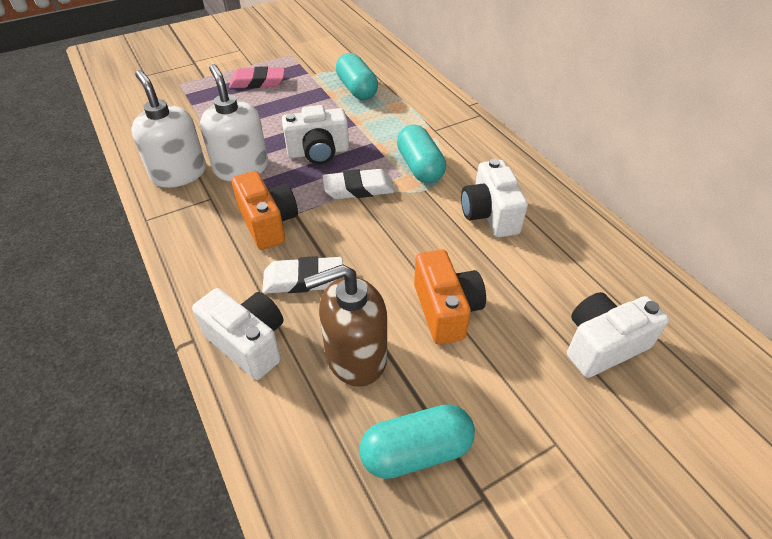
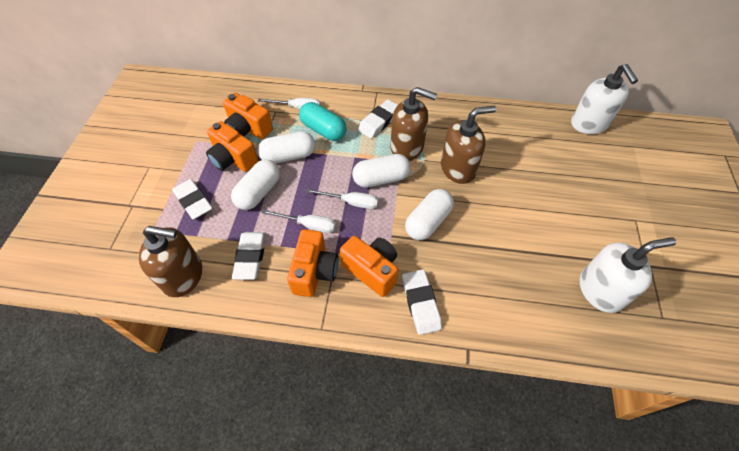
brown soap dispenser: 1 -> 3
orange camera: 2 -> 4
pink eraser: 1 -> 0
turquoise capsule: 3 -> 1
white camera: 4 -> 0
white capsule: 0 -> 4
white eraser: 2 -> 4
white screwdriver: 0 -> 3

